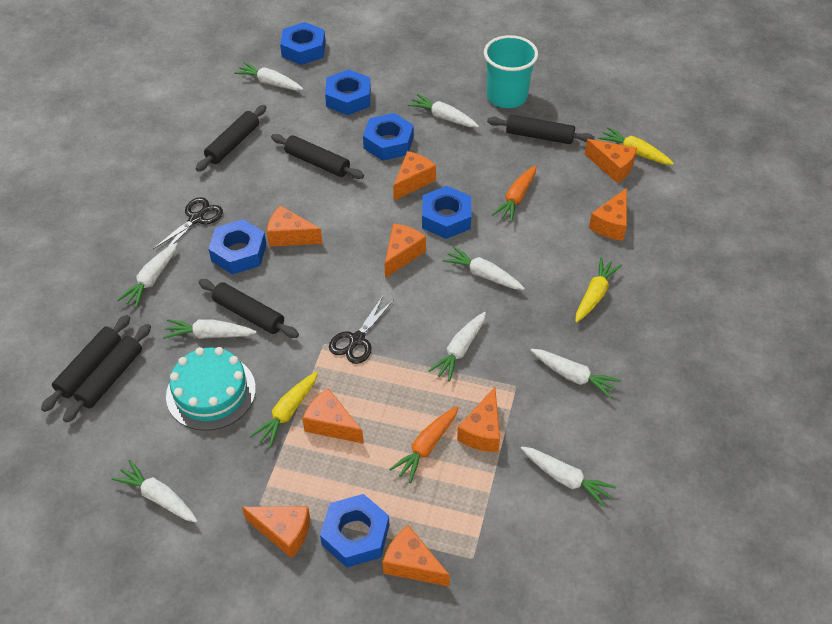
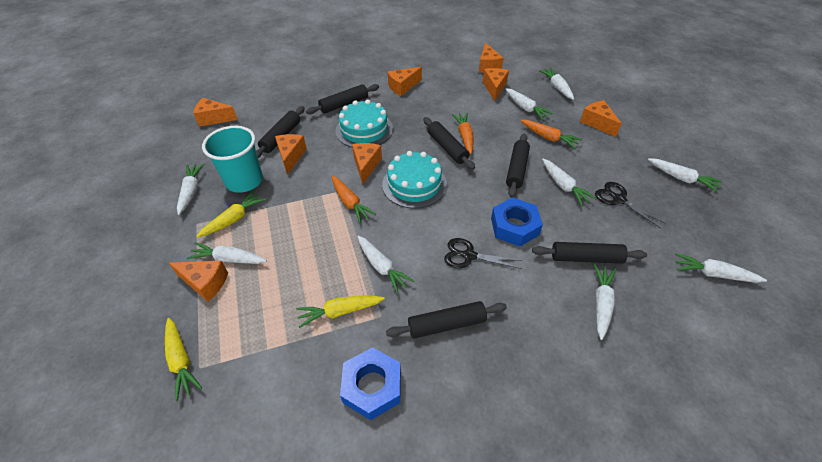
blue nut: 6 -> 2
orange carrot: 2 -> 3
orange cheese: 9 -> 8
turquoise cake: 1 -> 2

